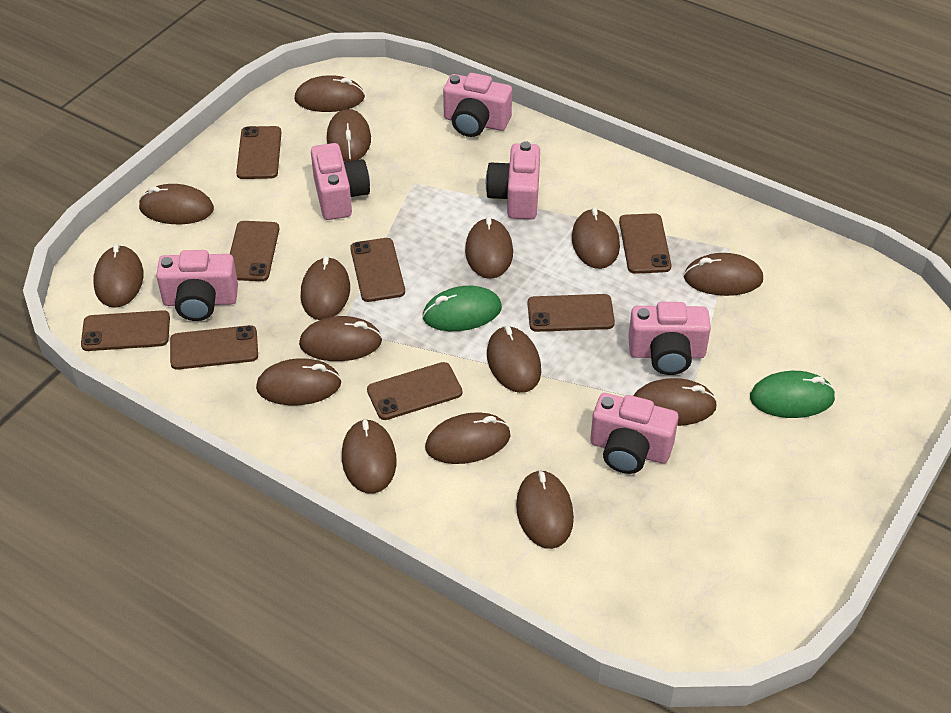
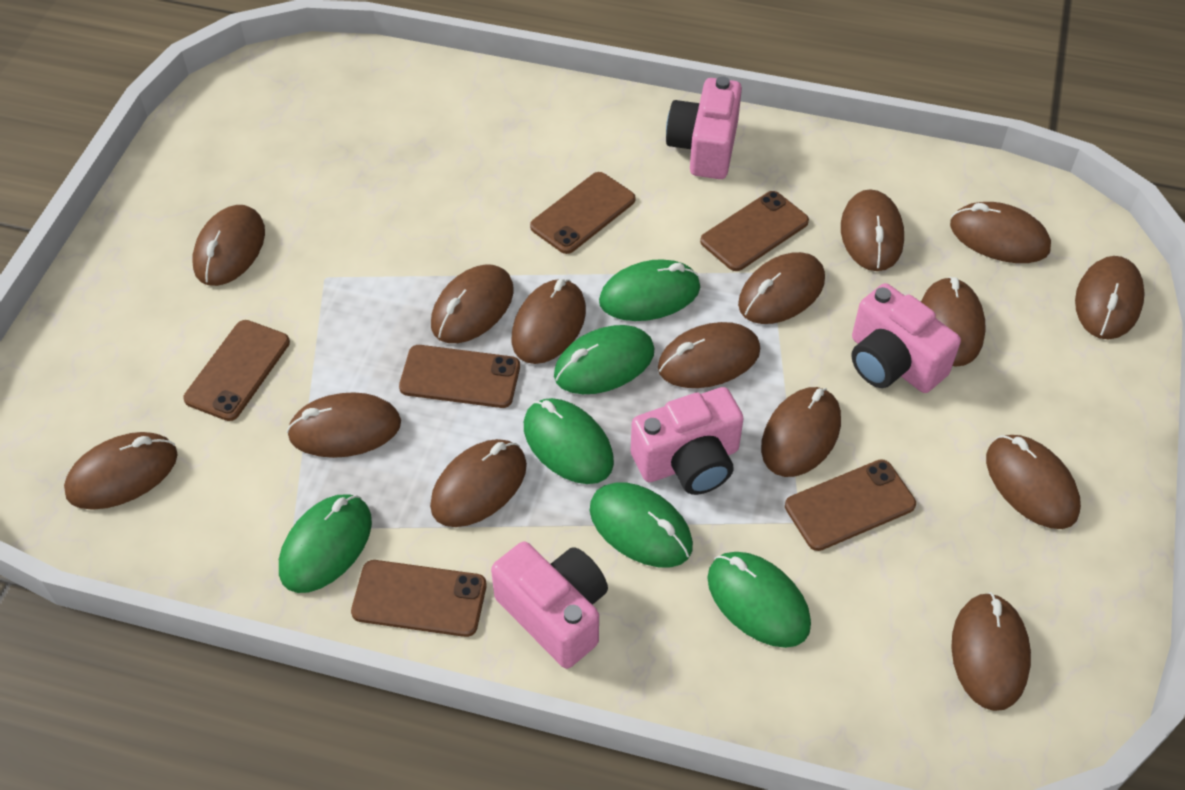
brown phone: 8 -> 6
green mouse: 2 -> 6
pink camera: 6 -> 4

